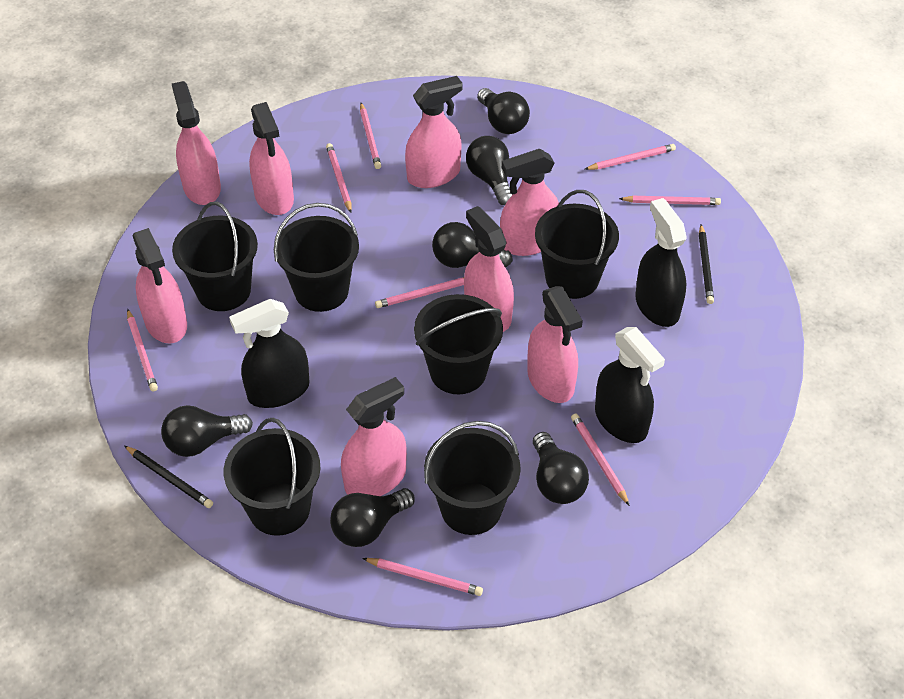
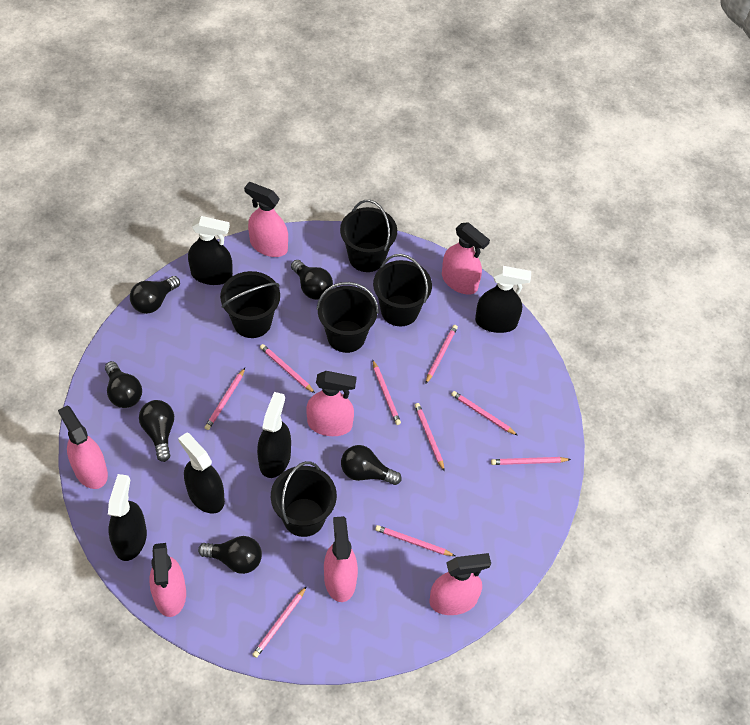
black bucket: 6 -> 5
black pencil: 2 -> 0
black spray bottle: 3 -> 5
pink pencil: 8 -> 9
pink spray bottle: 8 -> 7

